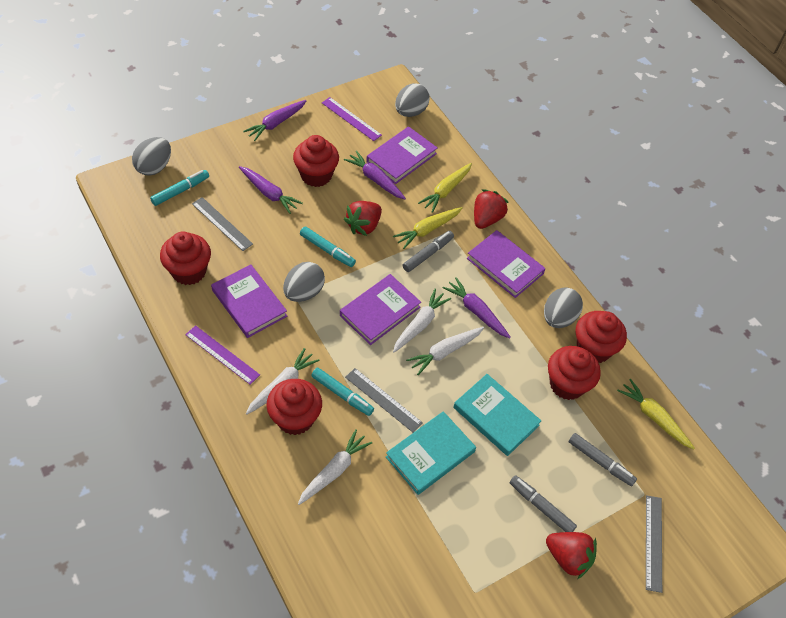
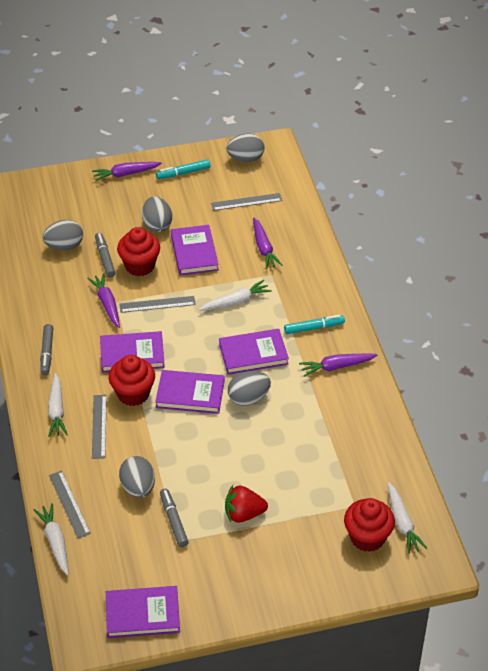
grey egg: 4 -> 5
grey ruler: 3 -> 4
purple book: 4 -> 5
purple ruler: 2 -> 0
red cupcake: 5 -> 3
red strawberry: 3 -> 1
turquoise book: 2 -> 0
turquoise marker: 3 -> 2
yellow carrot: 3 -> 0

